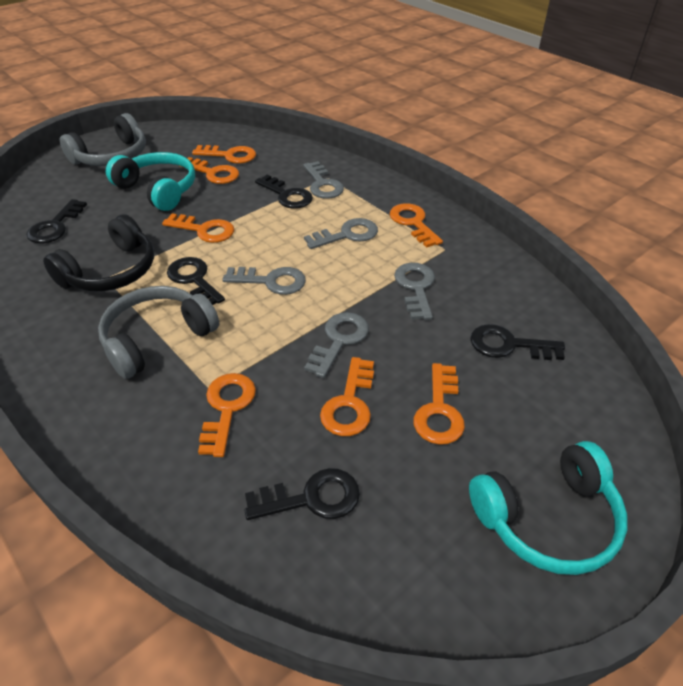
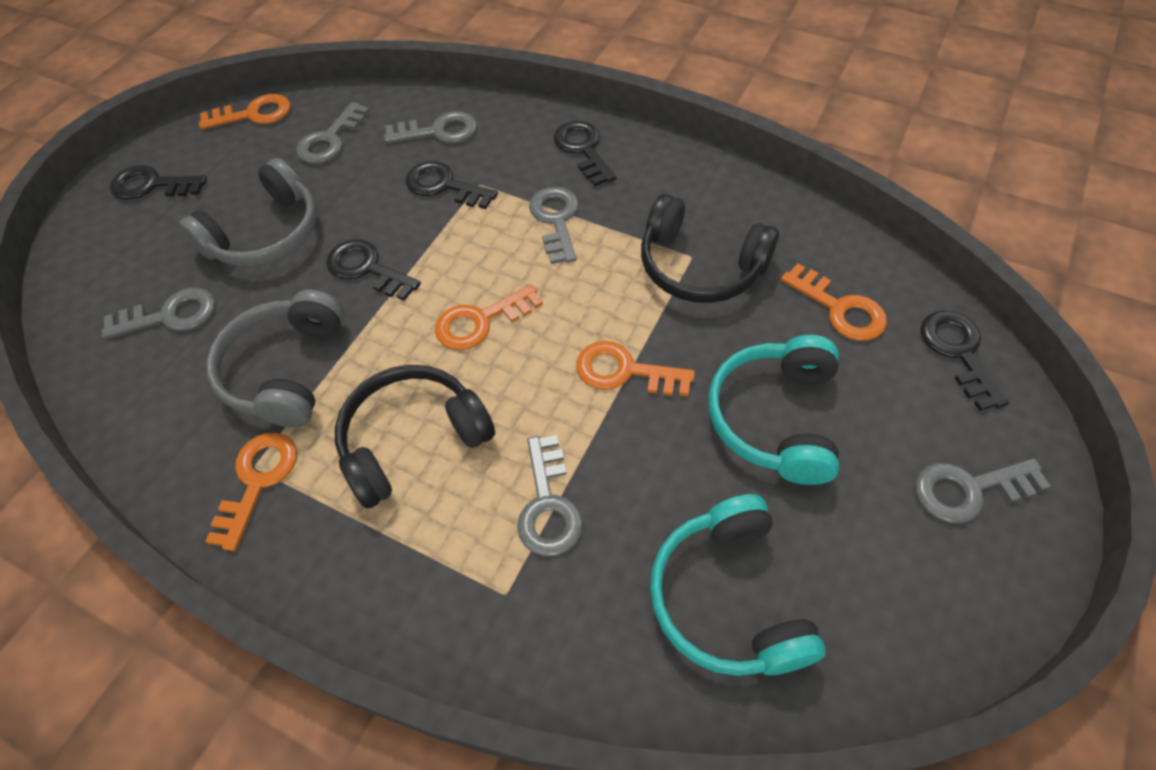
black headphones: 1 -> 2
grey key: 5 -> 6
orange key: 7 -> 5

